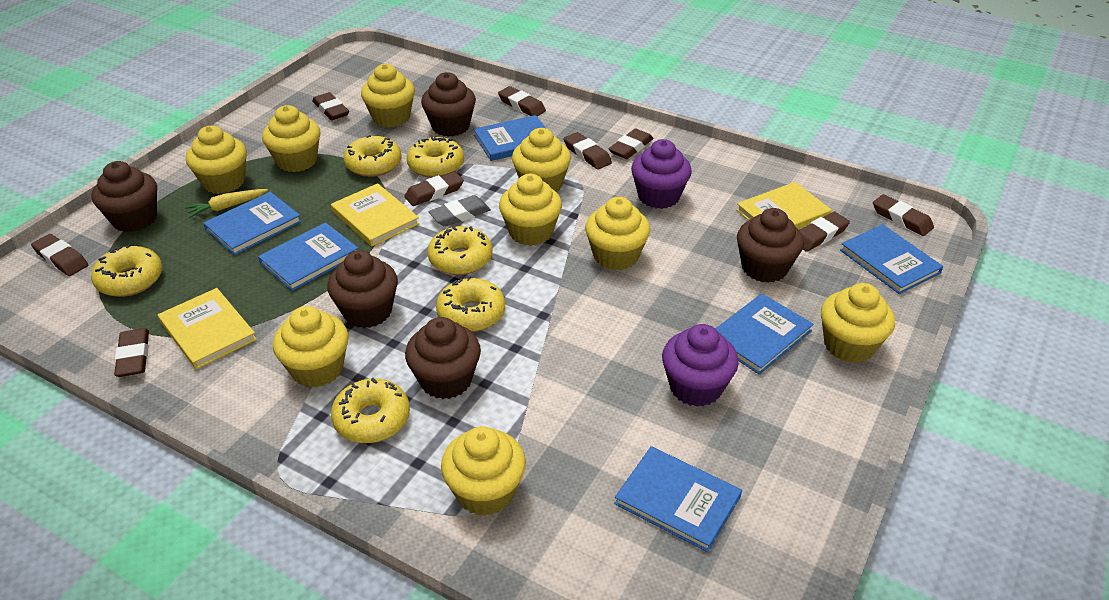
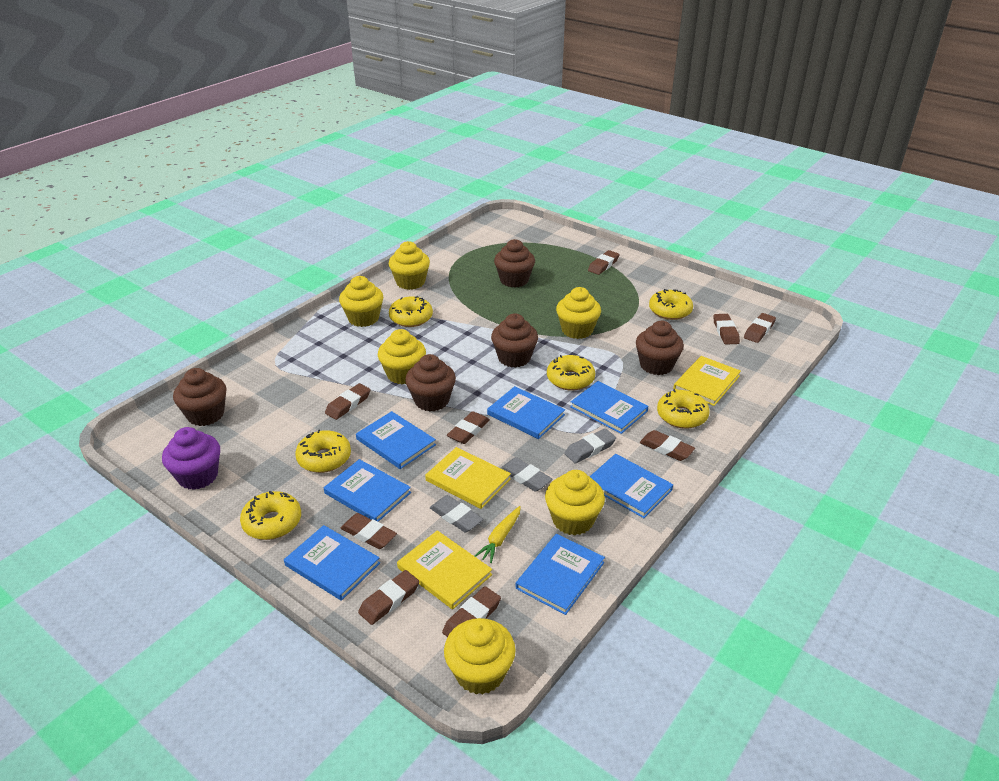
blue book: 6 -> 7
grey eraser: 1 -> 3
purple cupcake: 2 -> 1
yellow cupcake: 9 -> 6

